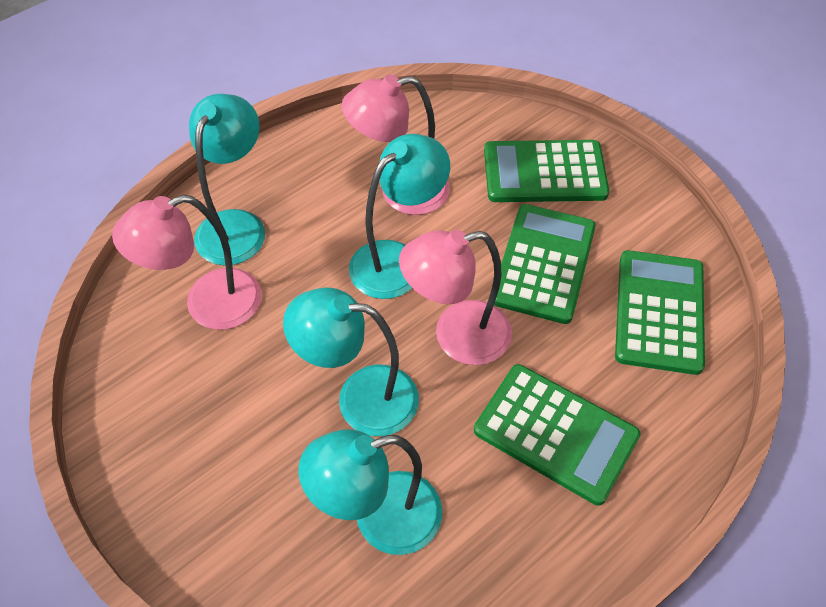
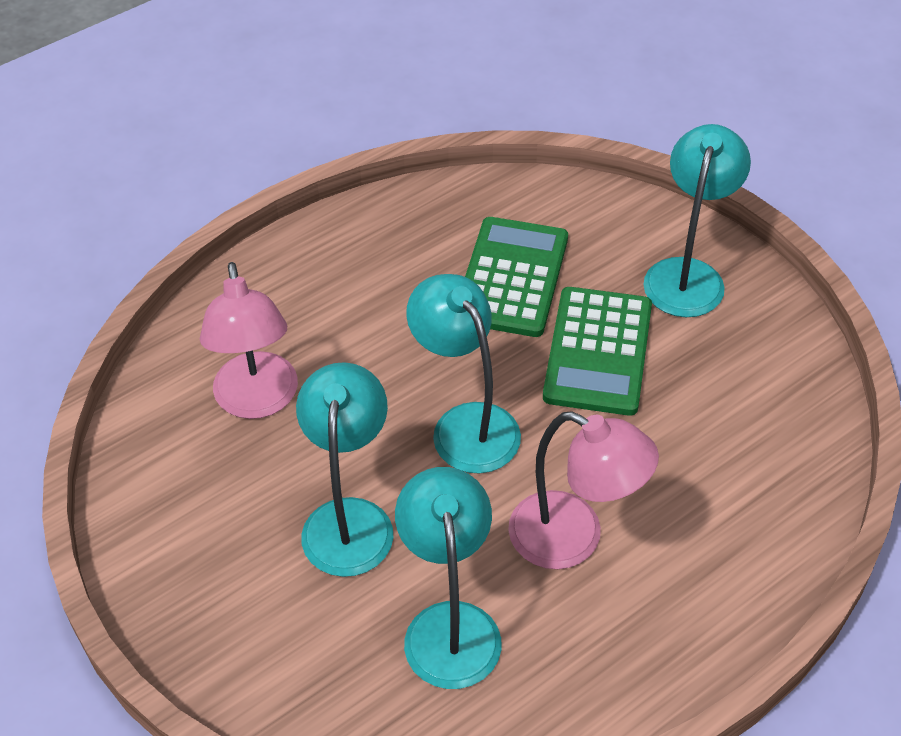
green calculator: 4 -> 2
pink lamp: 3 -> 2

